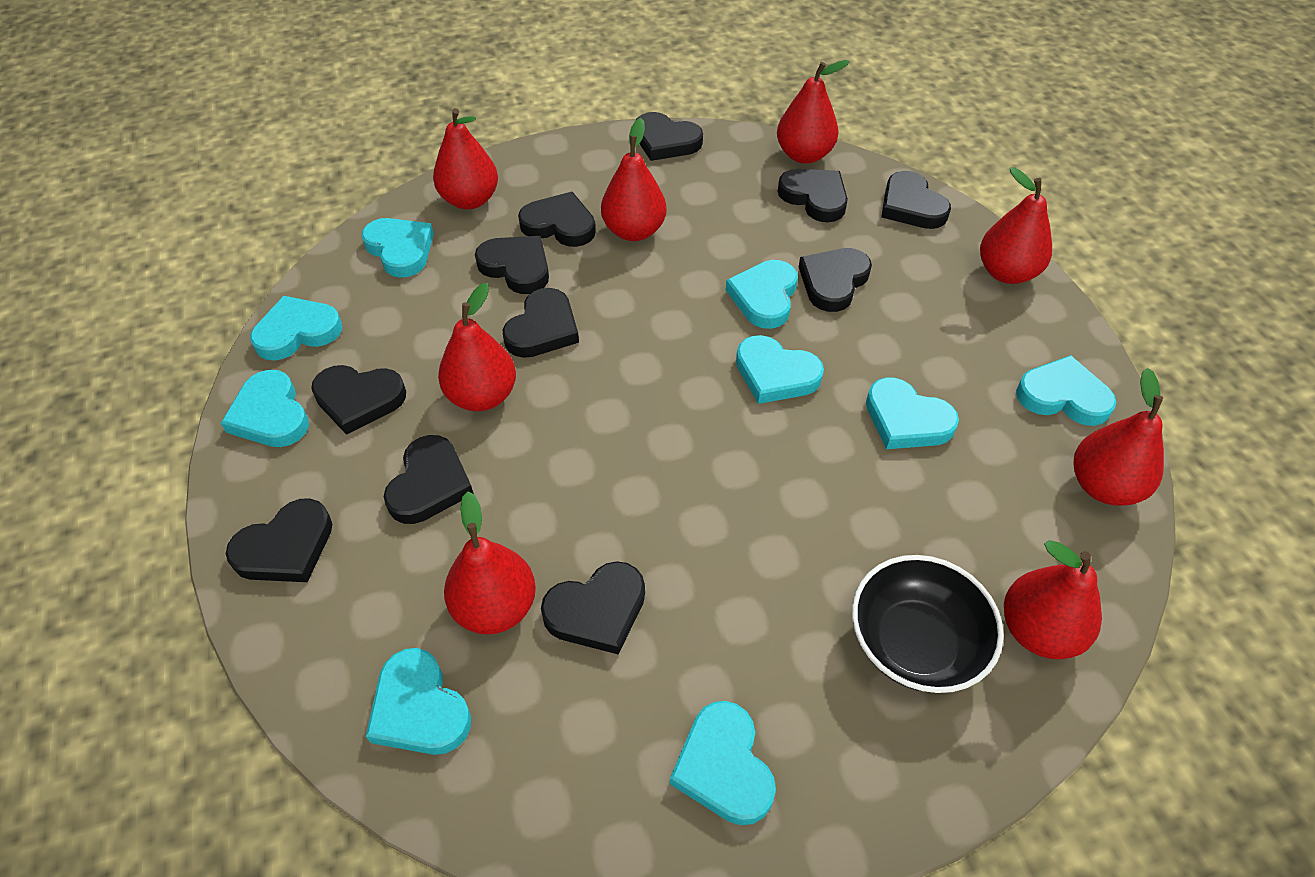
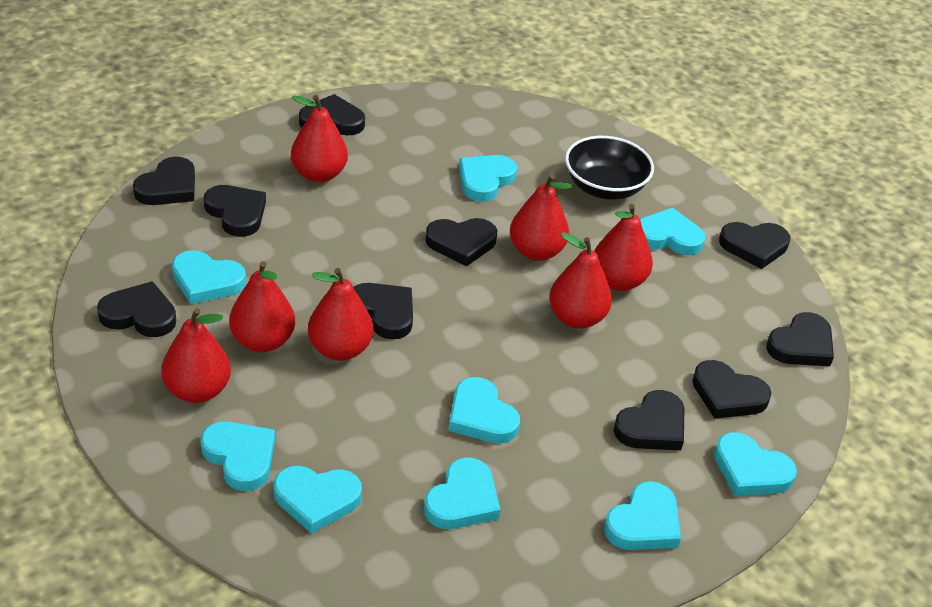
black heart: 11 -> 10
red pear: 8 -> 7

